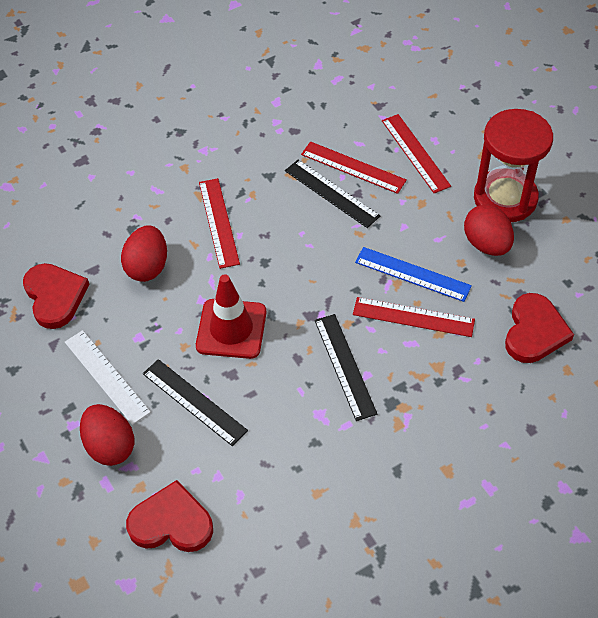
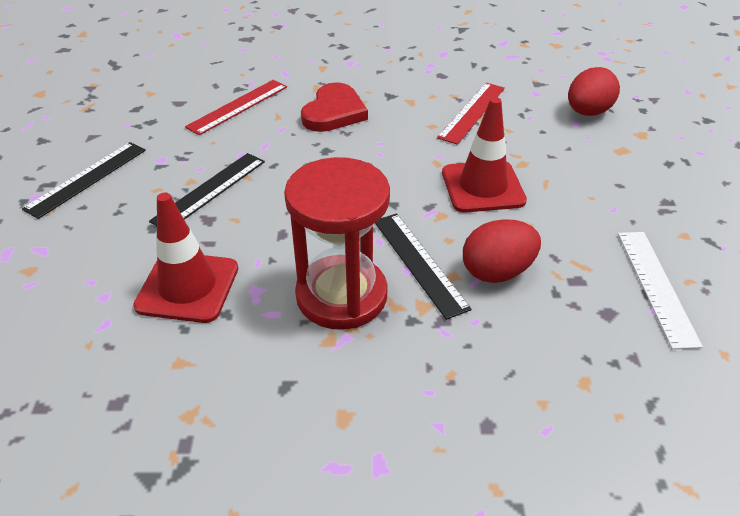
blue ruler: 1 -> 0
red egg: 3 -> 2
red heart: 3 -> 1
red ruler: 4 -> 2
red traffic cone: 1 -> 2

